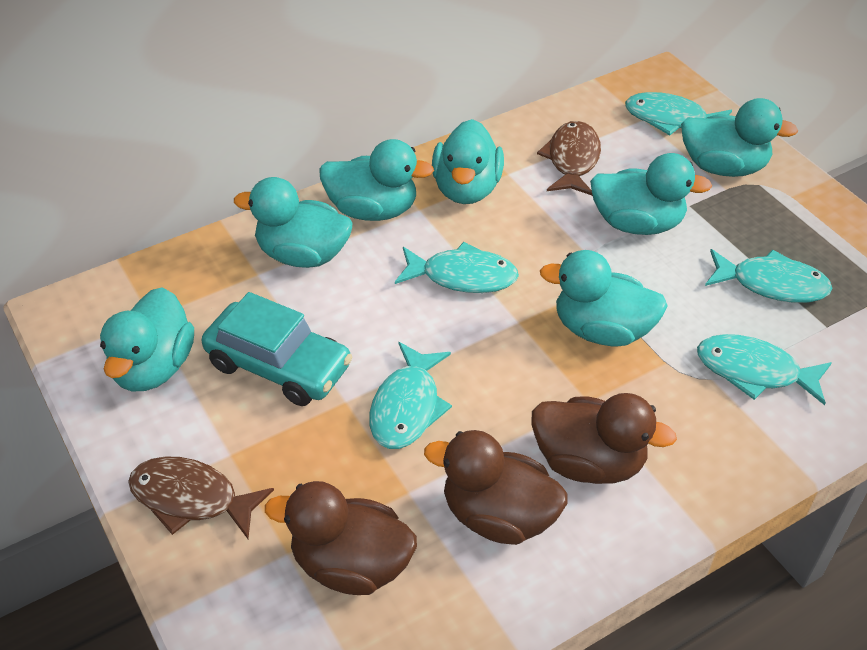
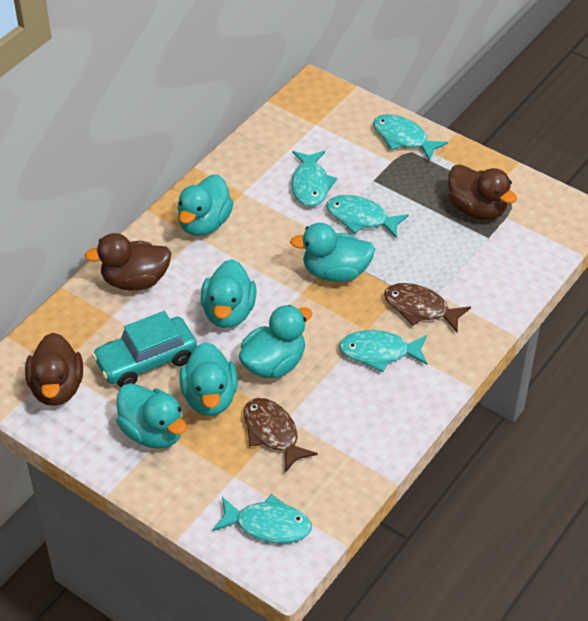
turquoise duck: 7 -> 6

